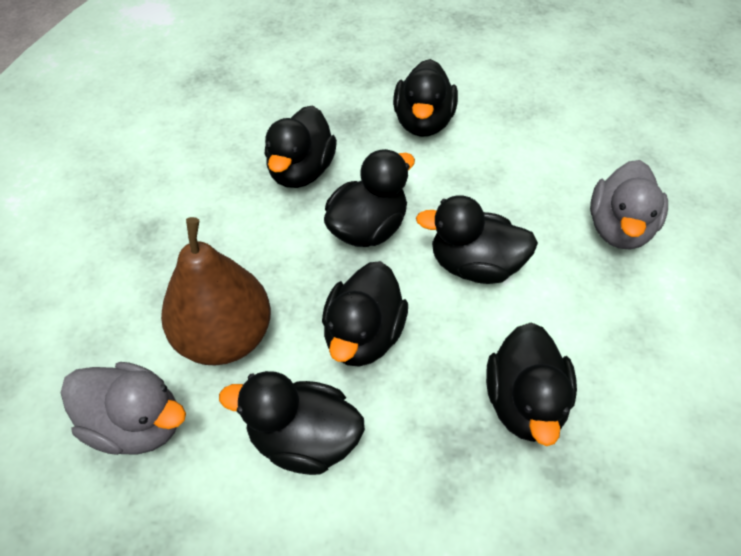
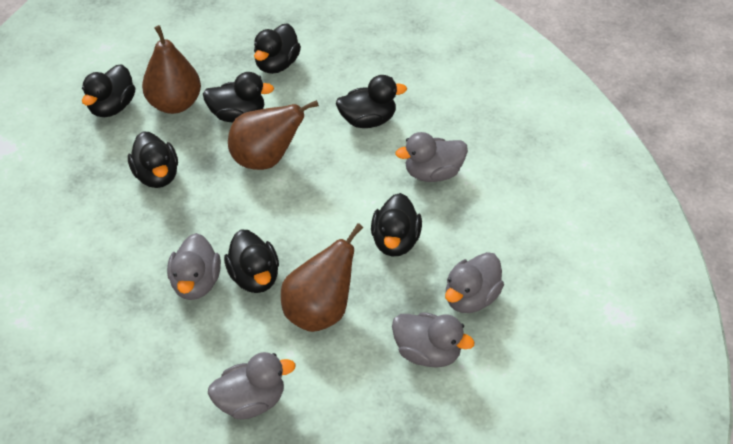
brown pear: 1 -> 3
grey duck: 2 -> 5

